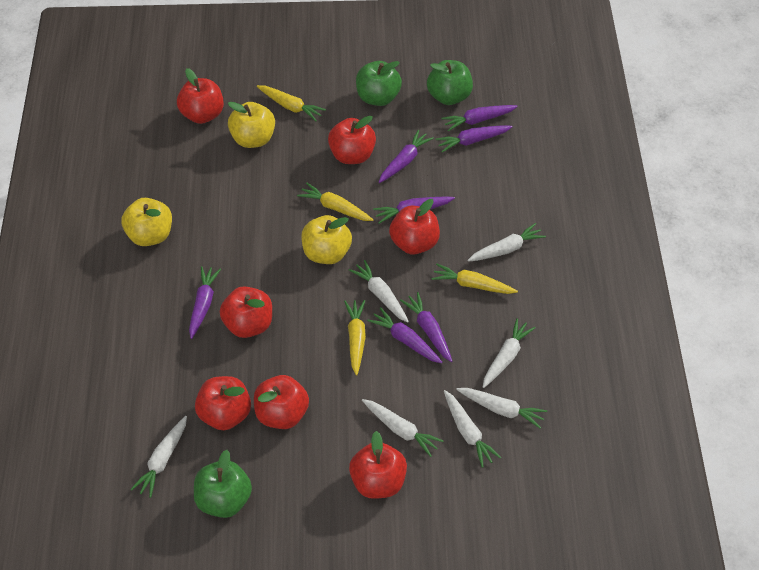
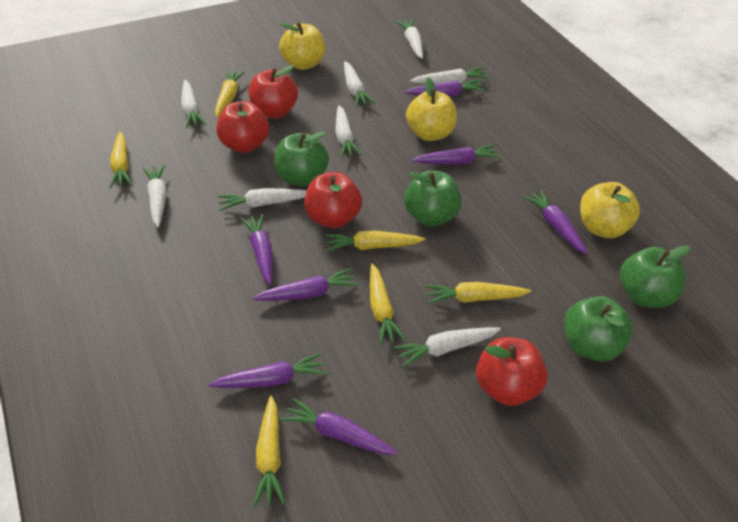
green apple: 3 -> 4
red apple: 7 -> 4
white carrot: 7 -> 8
yellow carrot: 4 -> 6

